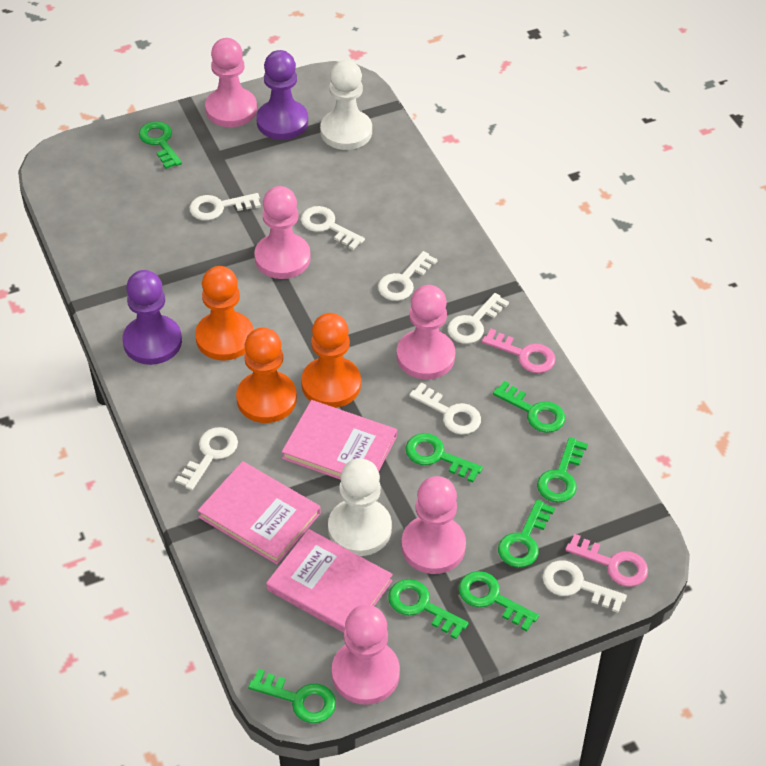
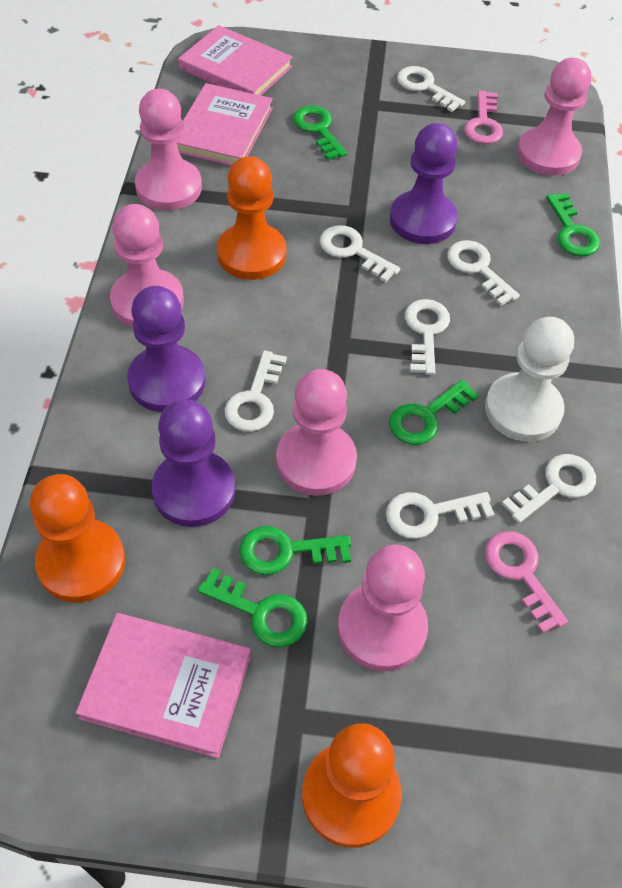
green key: 8 -> 5
purple pawn: 2 -> 3
white pawn: 2 -> 1

